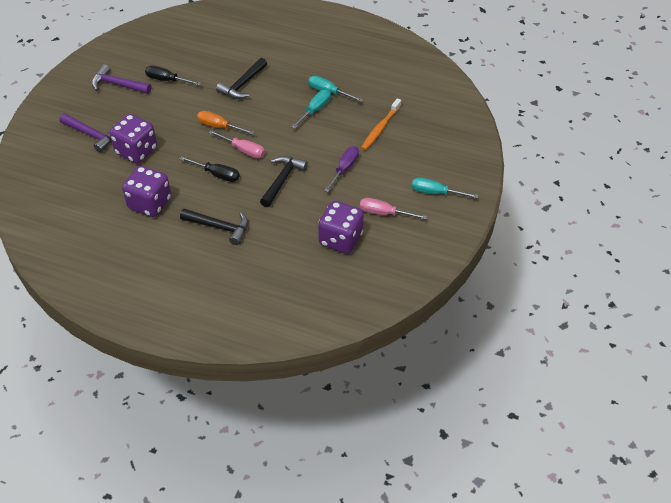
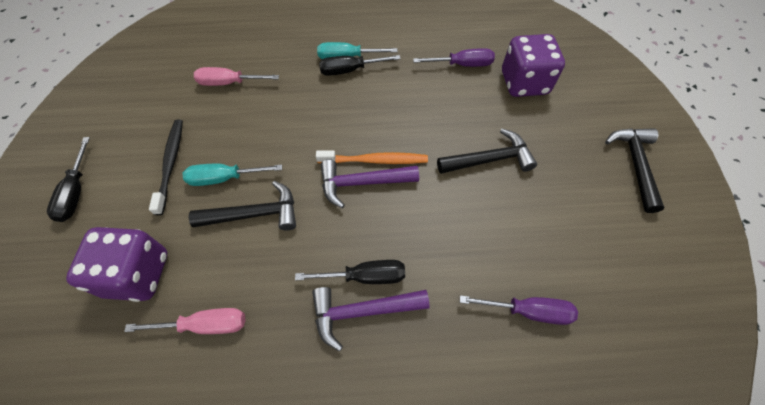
black screwdriver: 2 -> 3
black toothbrush: 0 -> 1
orange screwdriver: 1 -> 0
purple dice: 3 -> 2
purple screwdriver: 1 -> 2
turquoise screwdriver: 3 -> 2

